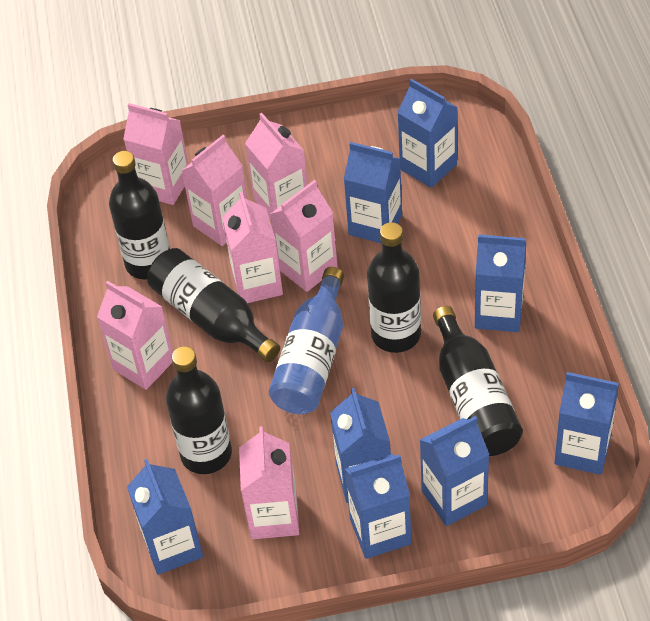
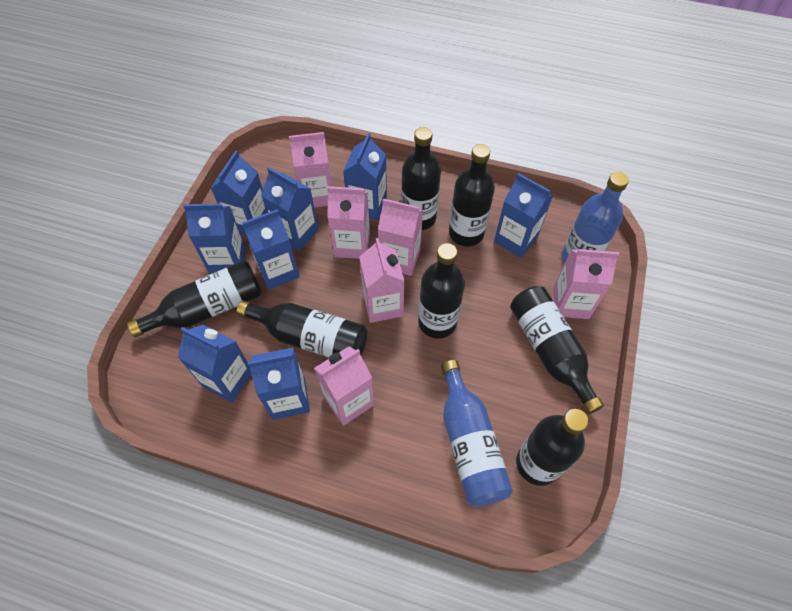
black bottle: 5 -> 7
blue bottle: 1 -> 2
pink carton: 7 -> 6

